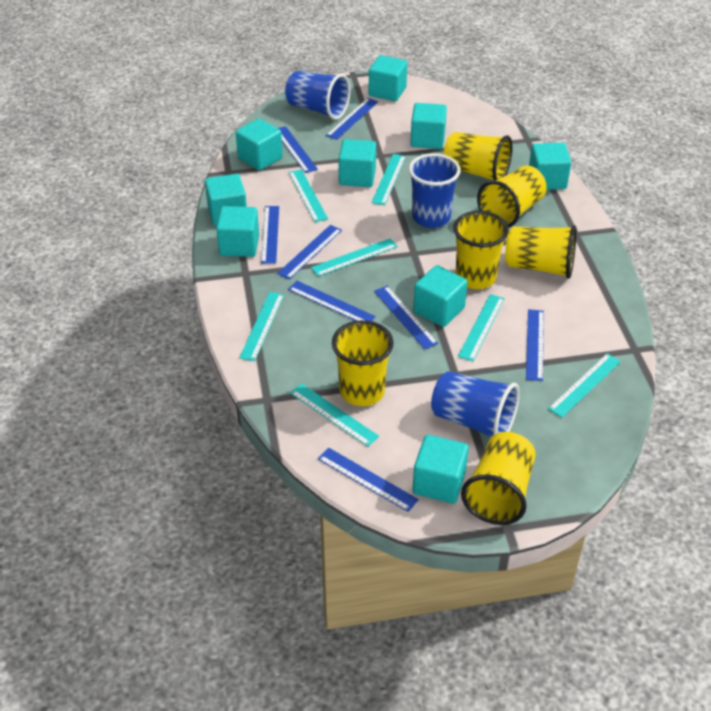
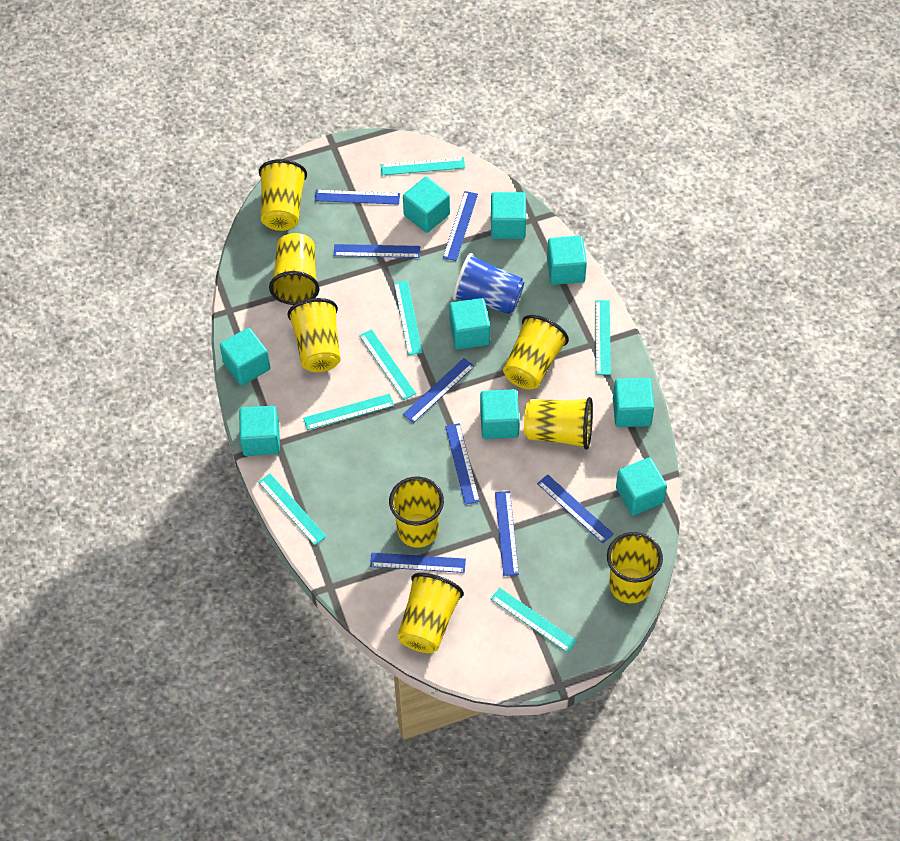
blue cup: 3 -> 1
yellow cup: 6 -> 8

